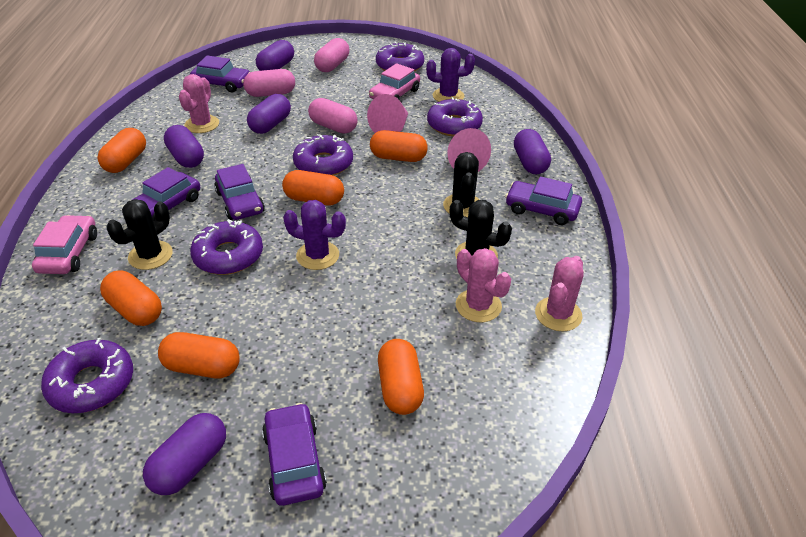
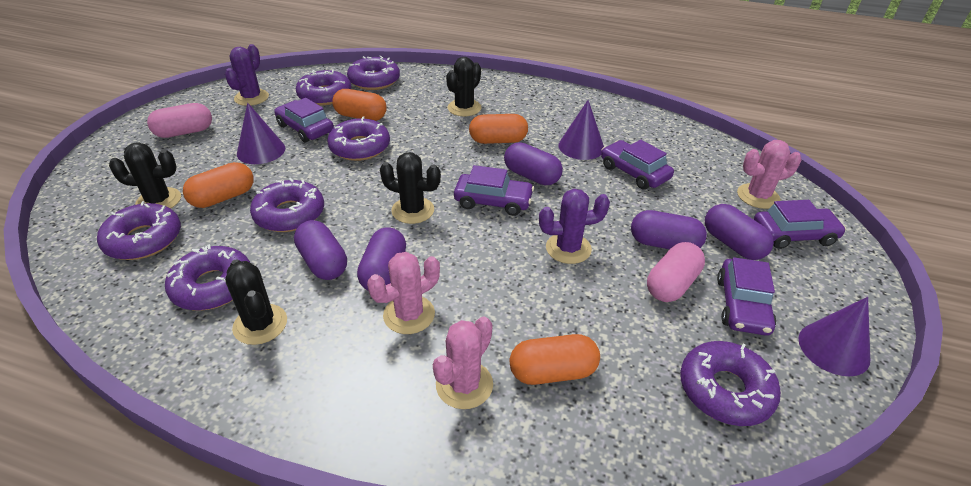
black cactus: 3 -> 4
orange capsule: 6 -> 4
pink capsule: 3 -> 2
pink car: 2 -> 0
pink cone: 2 -> 0
purple cone: 0 -> 3
purple donut: 5 -> 7

